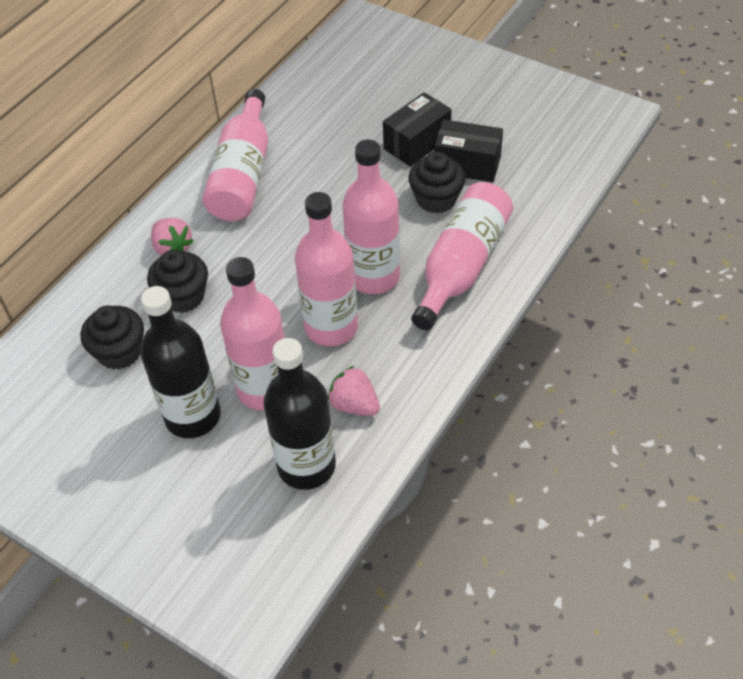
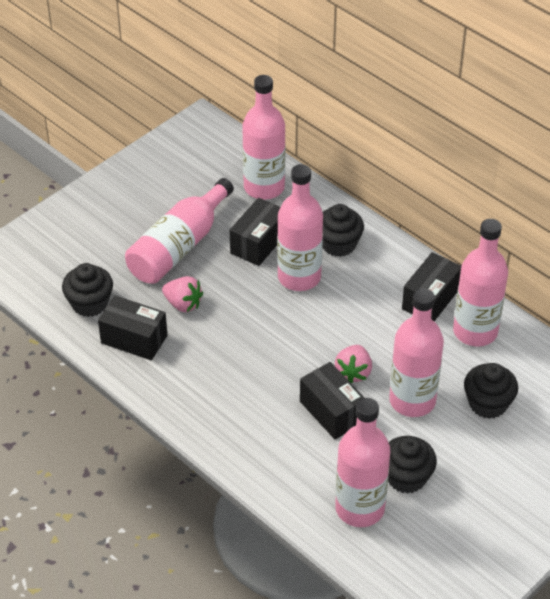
black bottle: 2 -> 0
black box: 2 -> 4
black cupcake: 3 -> 4
pink bottle: 5 -> 6

